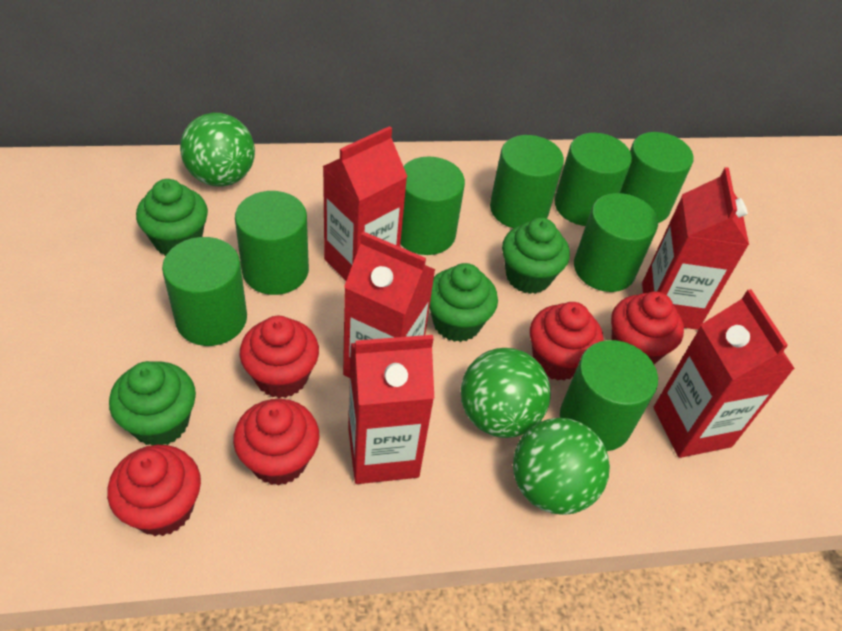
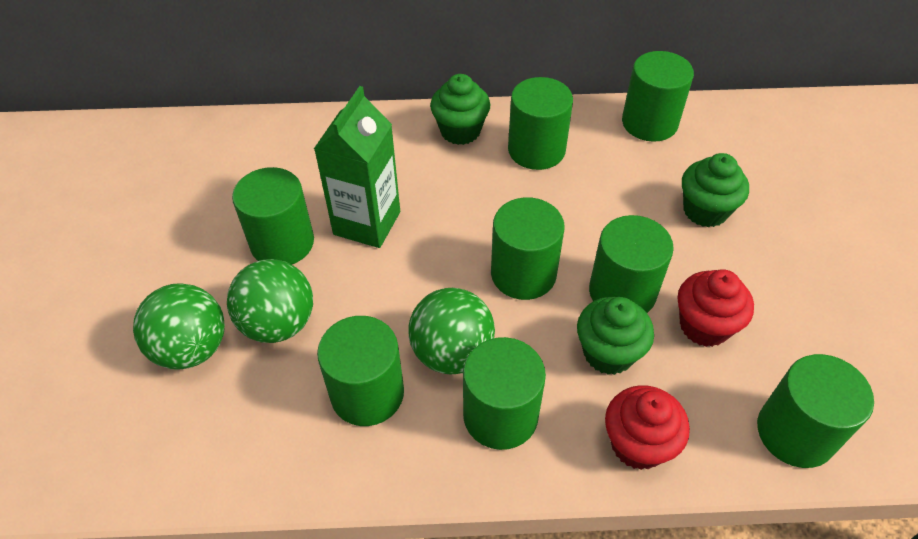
green carton: 0 -> 1
green cupcake: 4 -> 3
red carton: 5 -> 0
red cupcake: 5 -> 2

